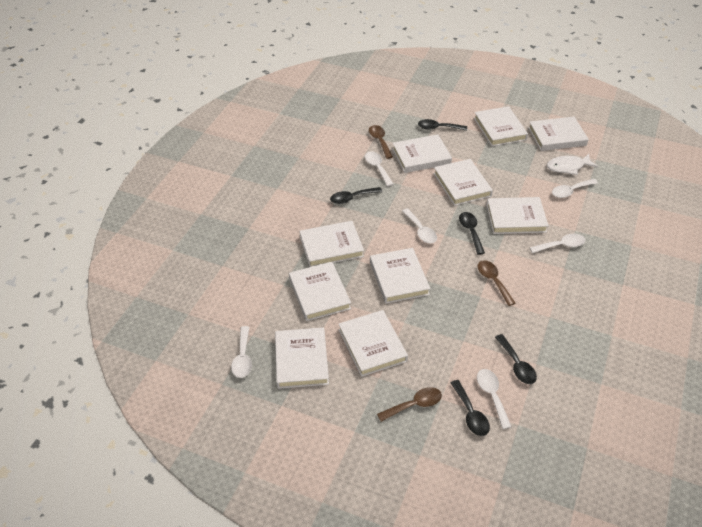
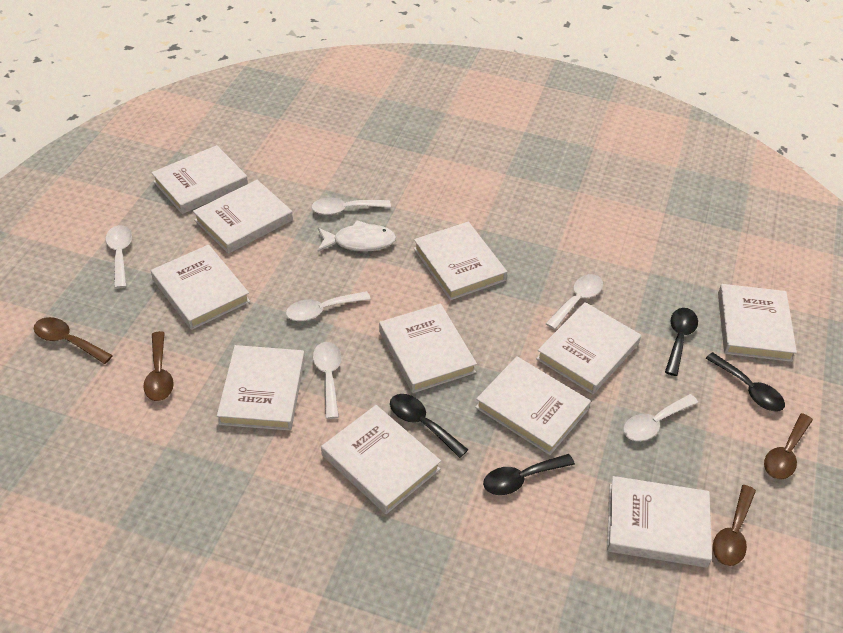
black spoon: 5 -> 4
brown spoon: 3 -> 4
white book: 10 -> 11

